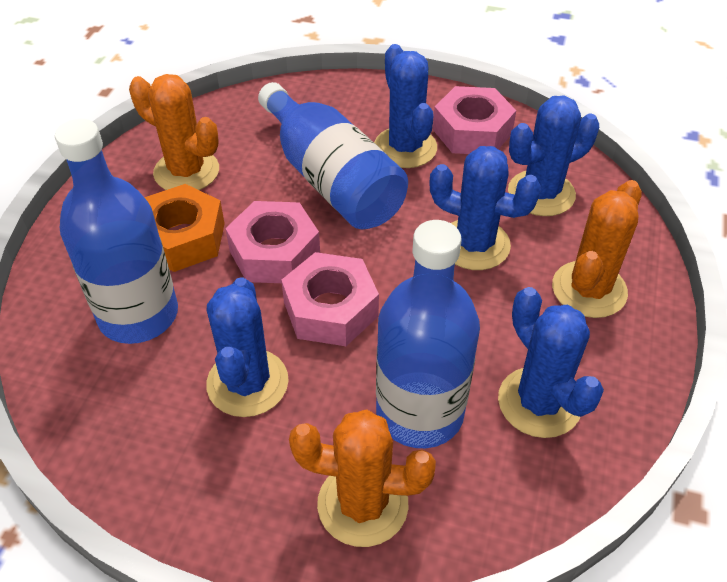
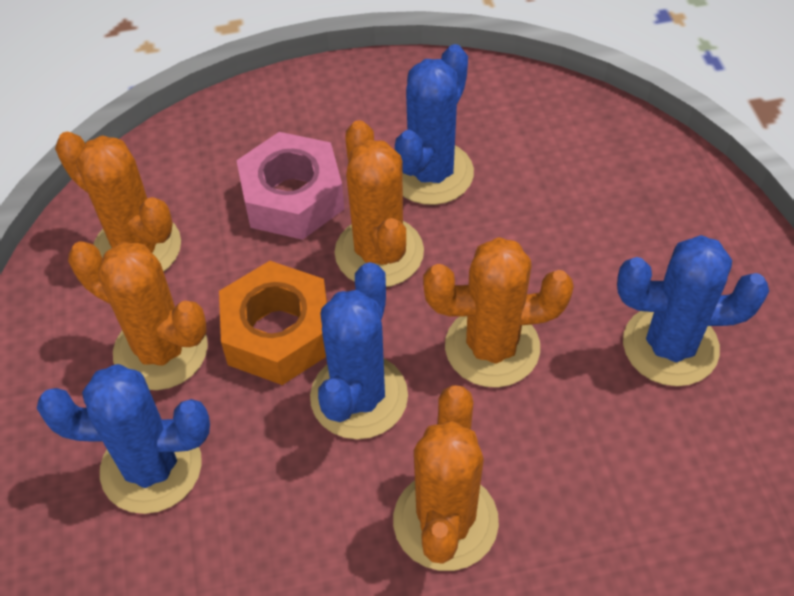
blue bottle: 3 -> 0
blue cactus: 5 -> 4
orange cactus: 3 -> 5
pink nut: 3 -> 1

